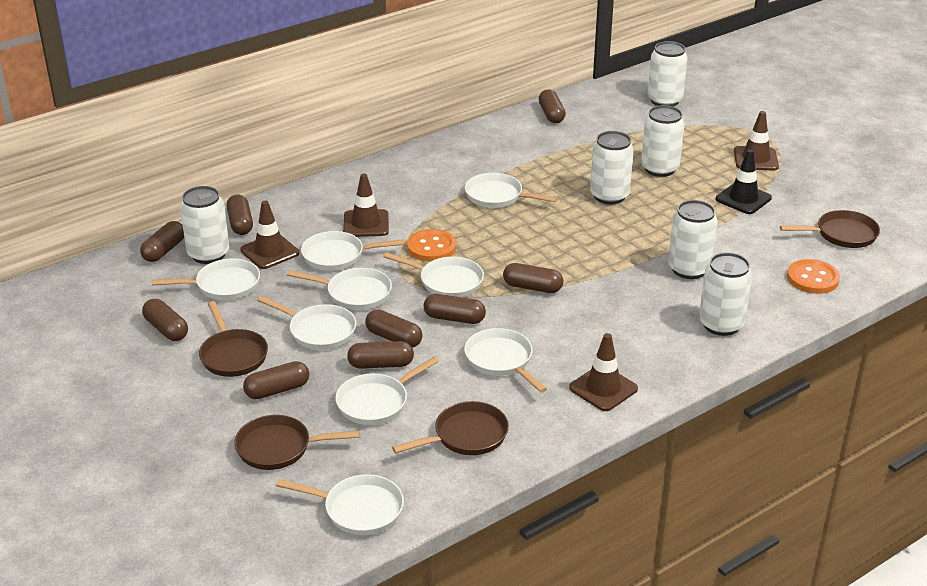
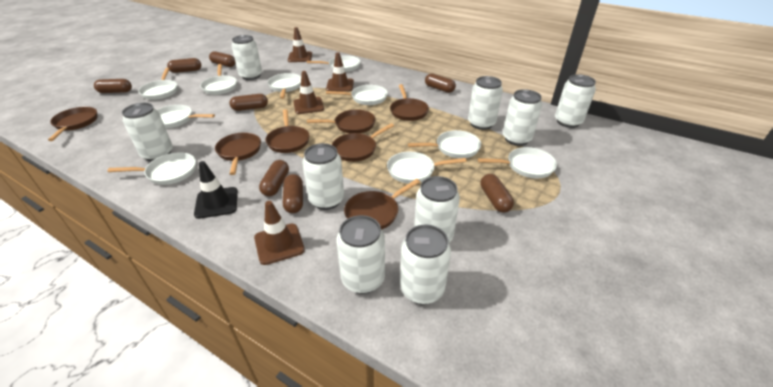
brown capsule: 9 -> 8
brown pan: 4 -> 7
orange button: 2 -> 0
white can: 6 -> 9
white pan: 9 -> 10

